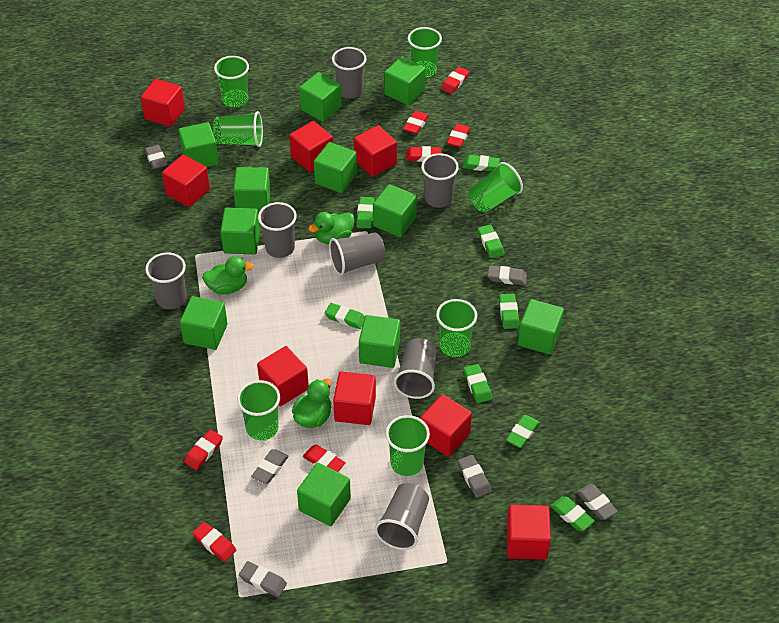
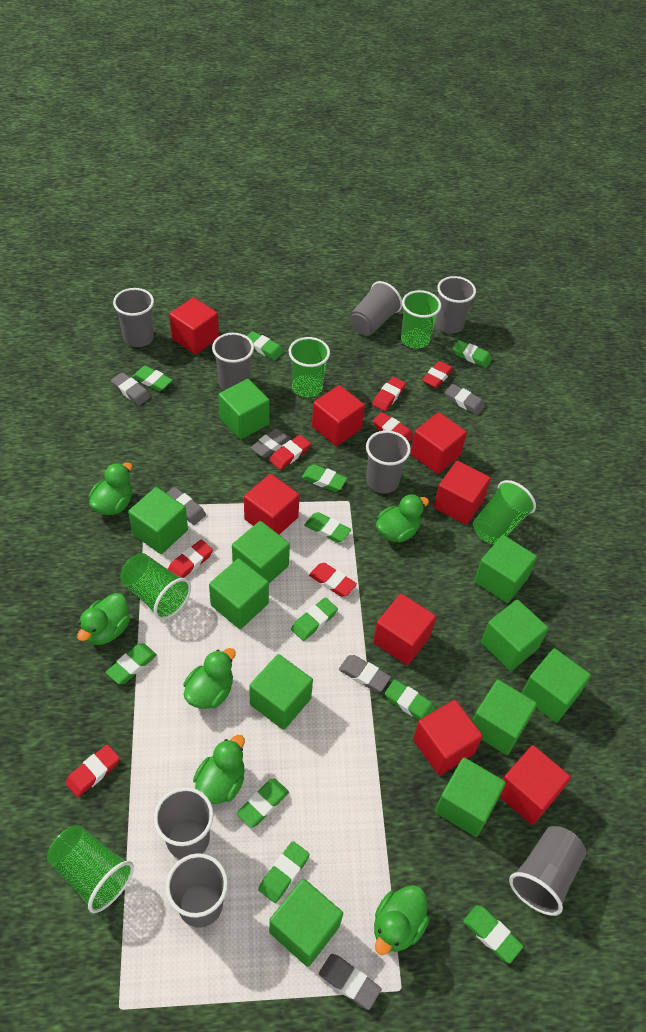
green cup: 7 -> 5
green duck: 3 -> 6
green eraser: 8 -> 11
grey cup: 7 -> 8

